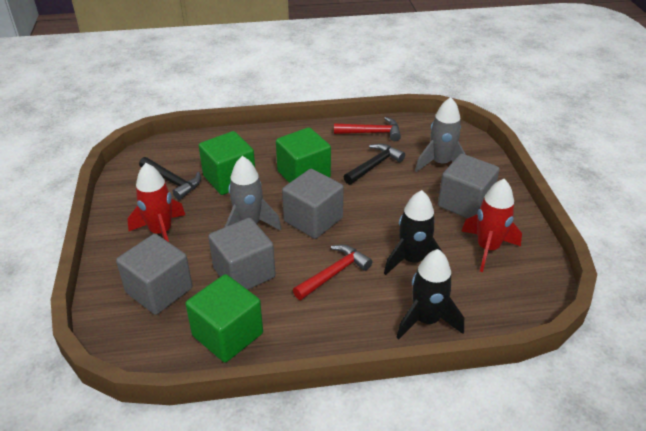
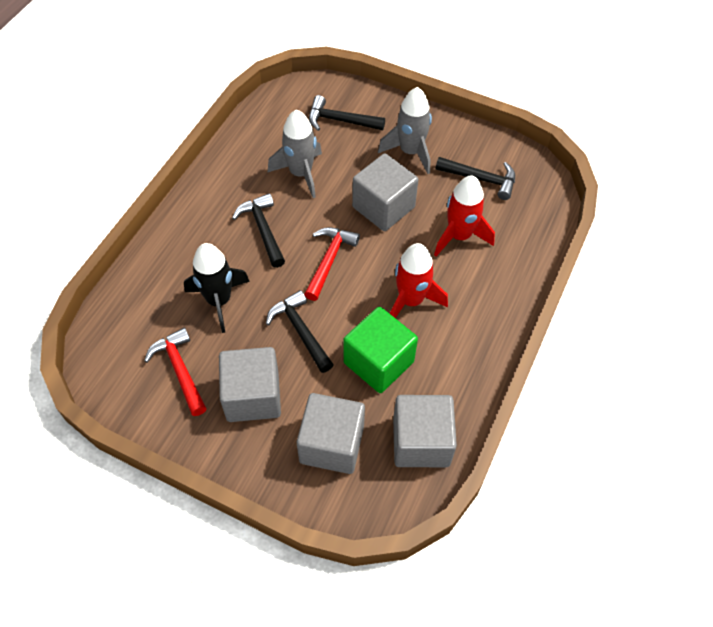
black hammer: 2 -> 4
black rocket: 2 -> 1
green cube: 3 -> 1

